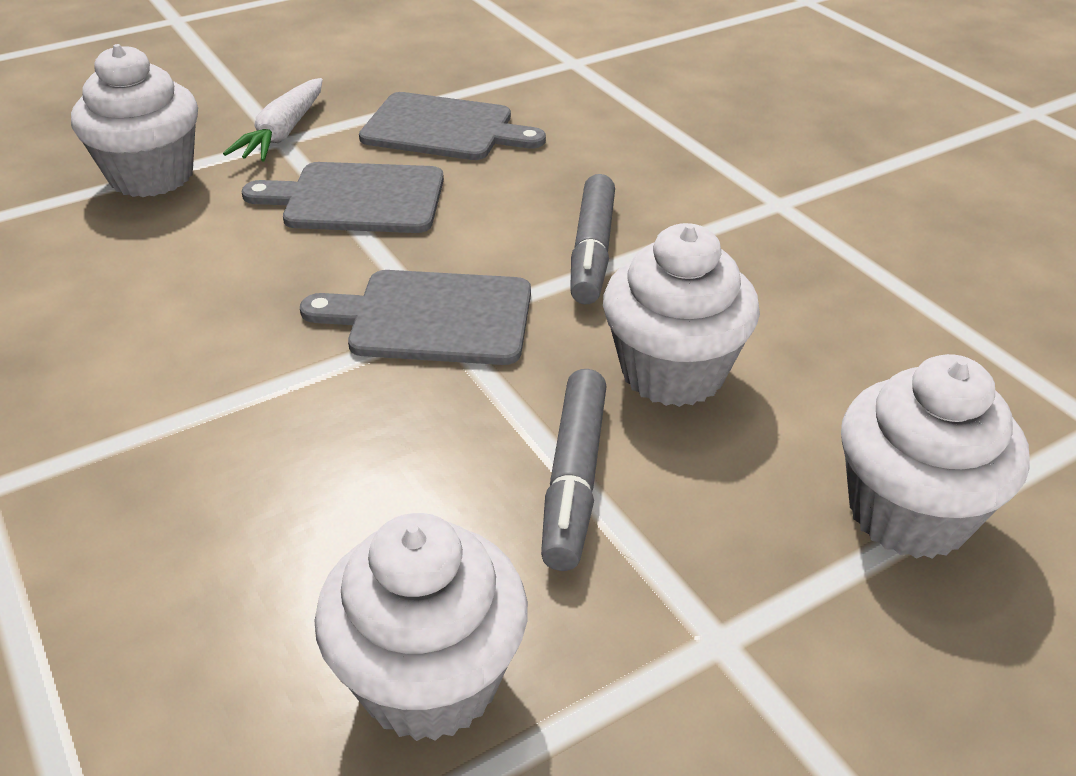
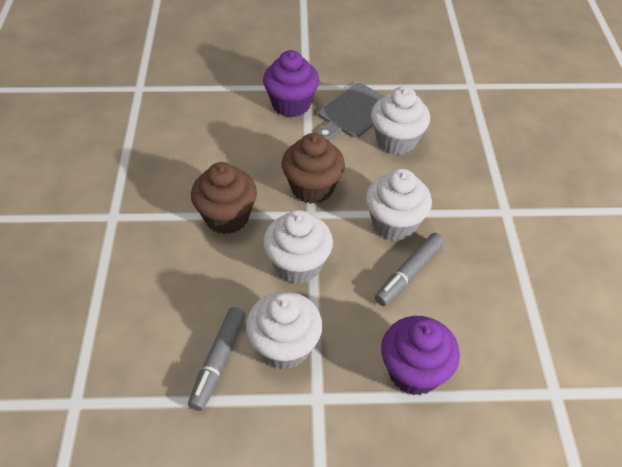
brown cupcake: 0 -> 2
grey cutting board: 3 -> 1
purple cupcake: 0 -> 2
white carrot: 1 -> 0

